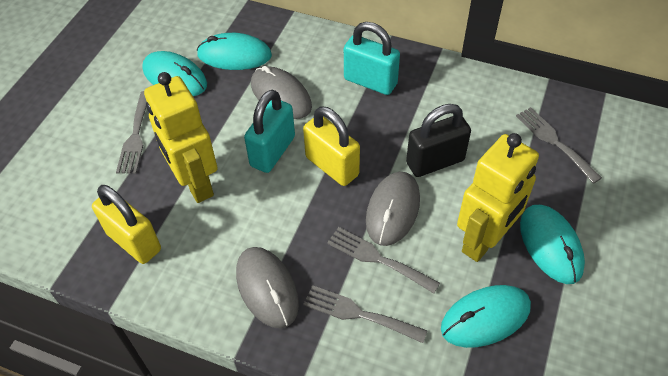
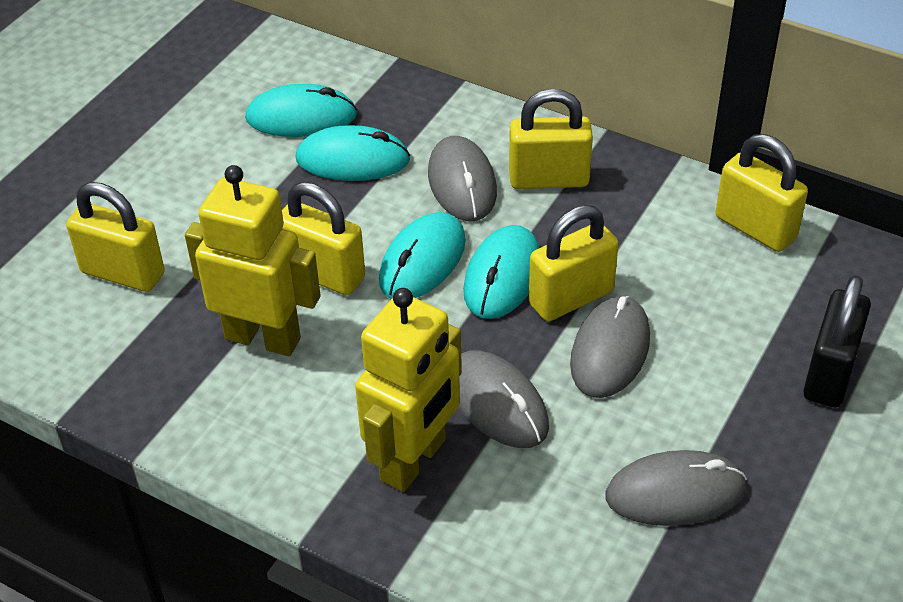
grey fork: 4 -> 0
grey mouse: 3 -> 4
turquoise padlock: 2 -> 0
yellow padlock: 2 -> 5

